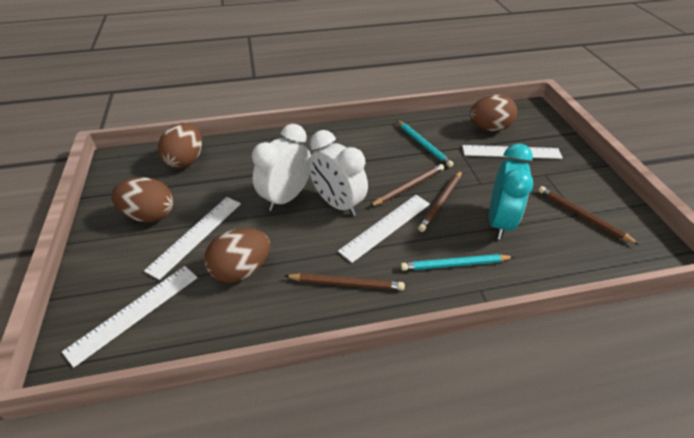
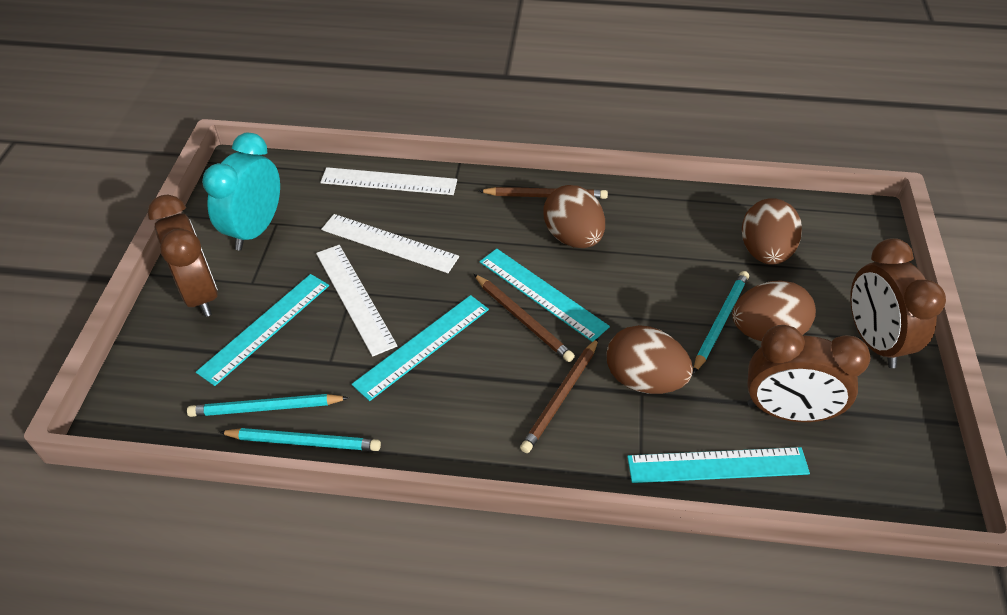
brown clock: 0 -> 3
brown pencil: 4 -> 3
turquoise pencil: 2 -> 3
turquoise ruler: 0 -> 4
white clock: 2 -> 0
white ruler: 4 -> 3

